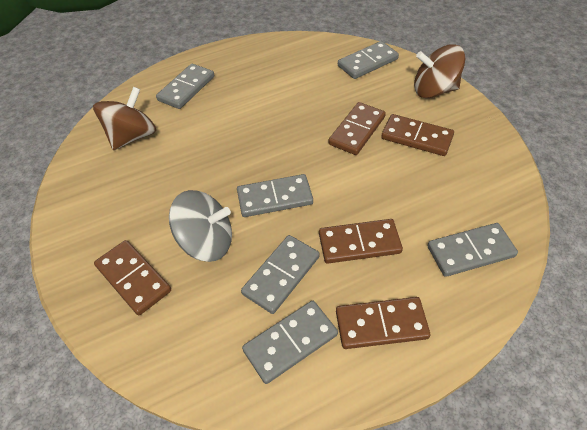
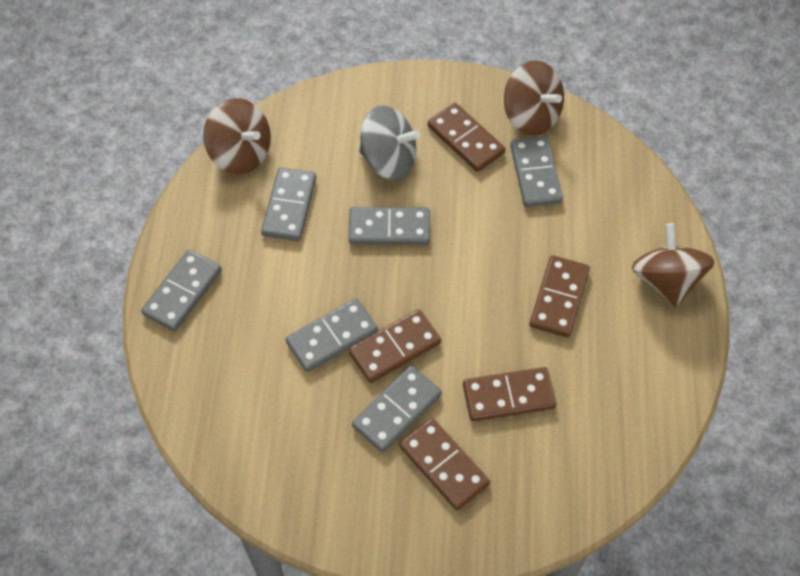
brown spinning top: 2 -> 3

